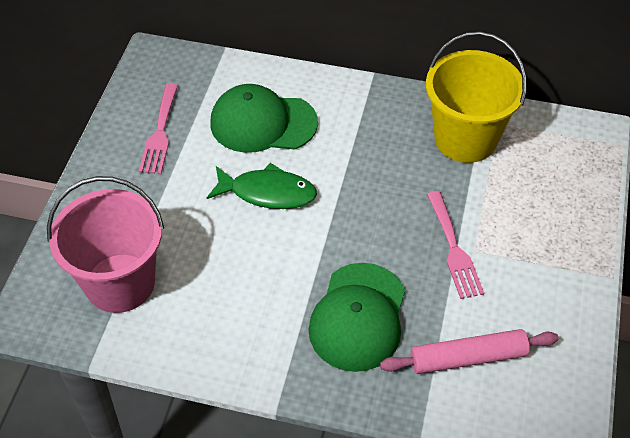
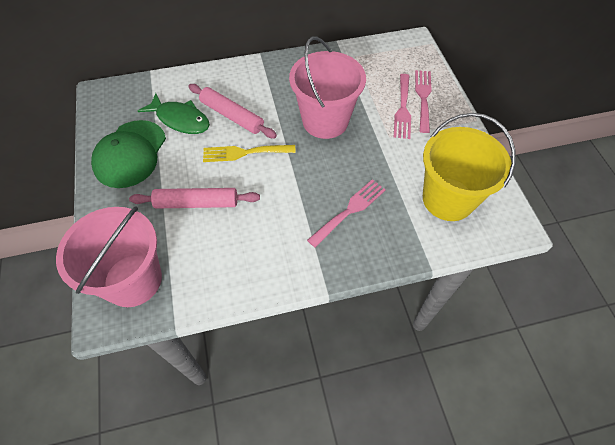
green cap: 2 -> 1
pink bucket: 1 -> 2
pink fork: 2 -> 3
pink rolling pin: 1 -> 2
yellow fork: 0 -> 1

